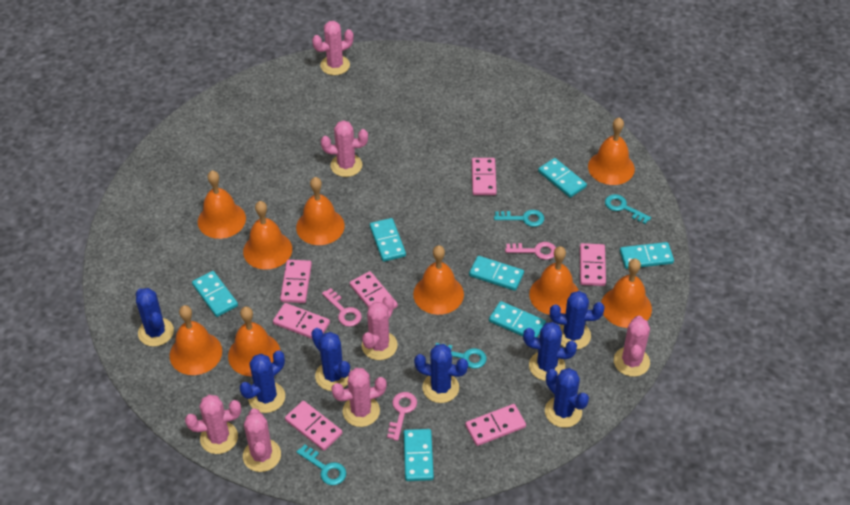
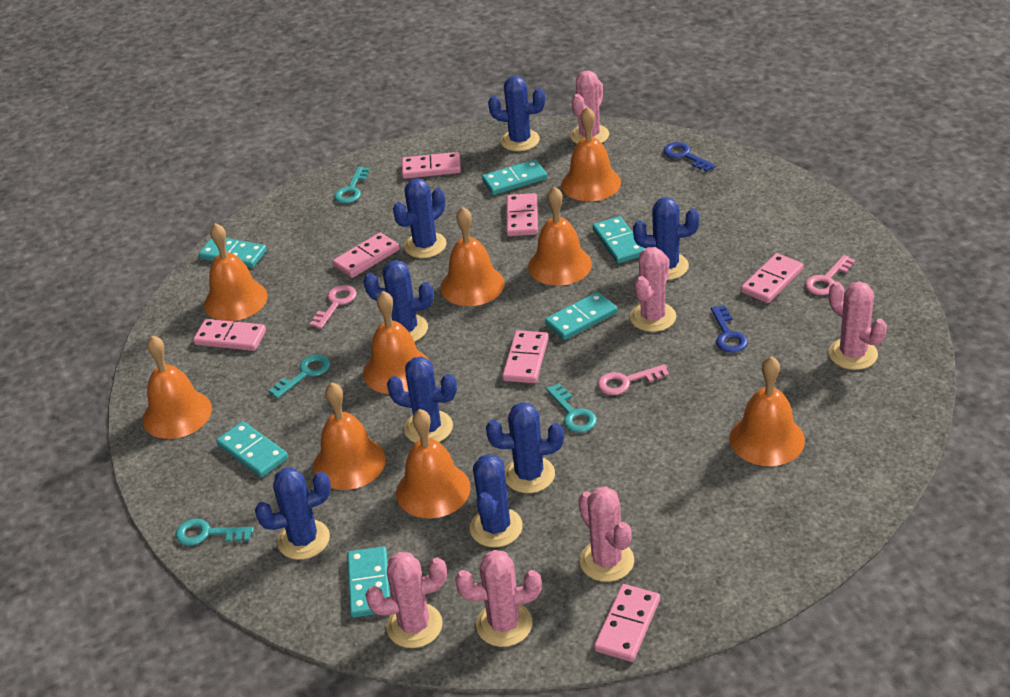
blue cactus: 7 -> 8
blue key: 0 -> 2
pink cactus: 7 -> 6
turquoise domino: 7 -> 6

